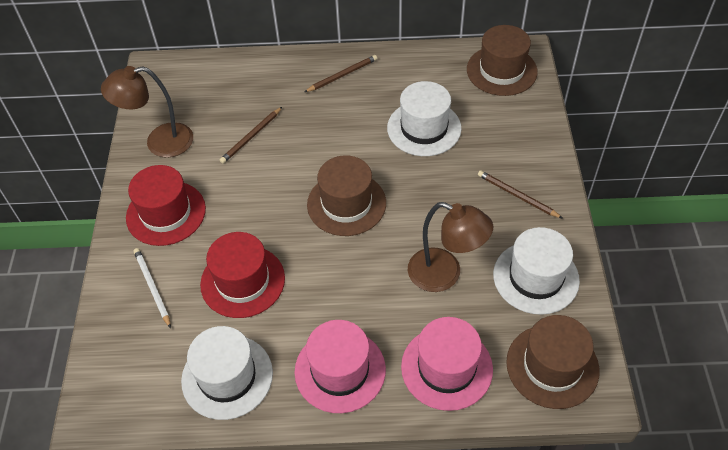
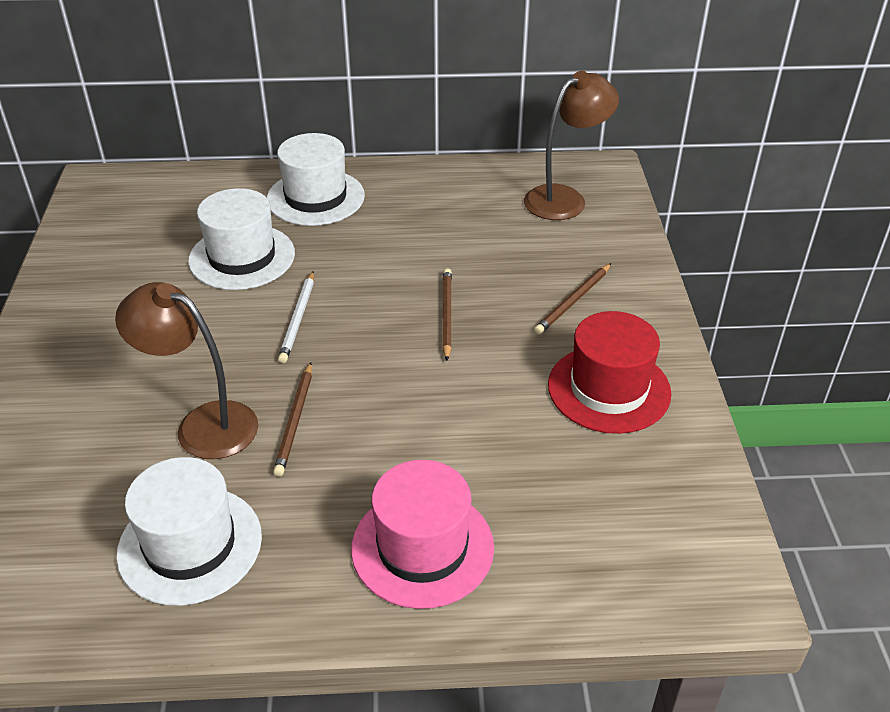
brown hat: 3 -> 0
pink hat: 2 -> 1
red hat: 2 -> 1

